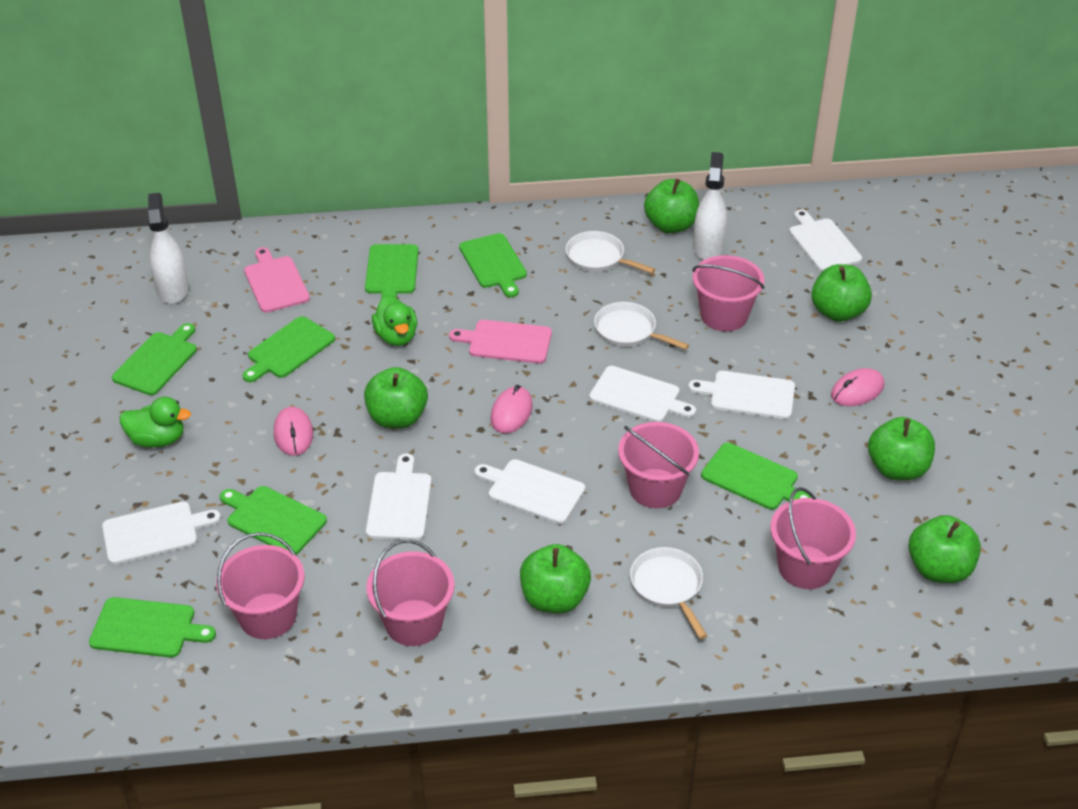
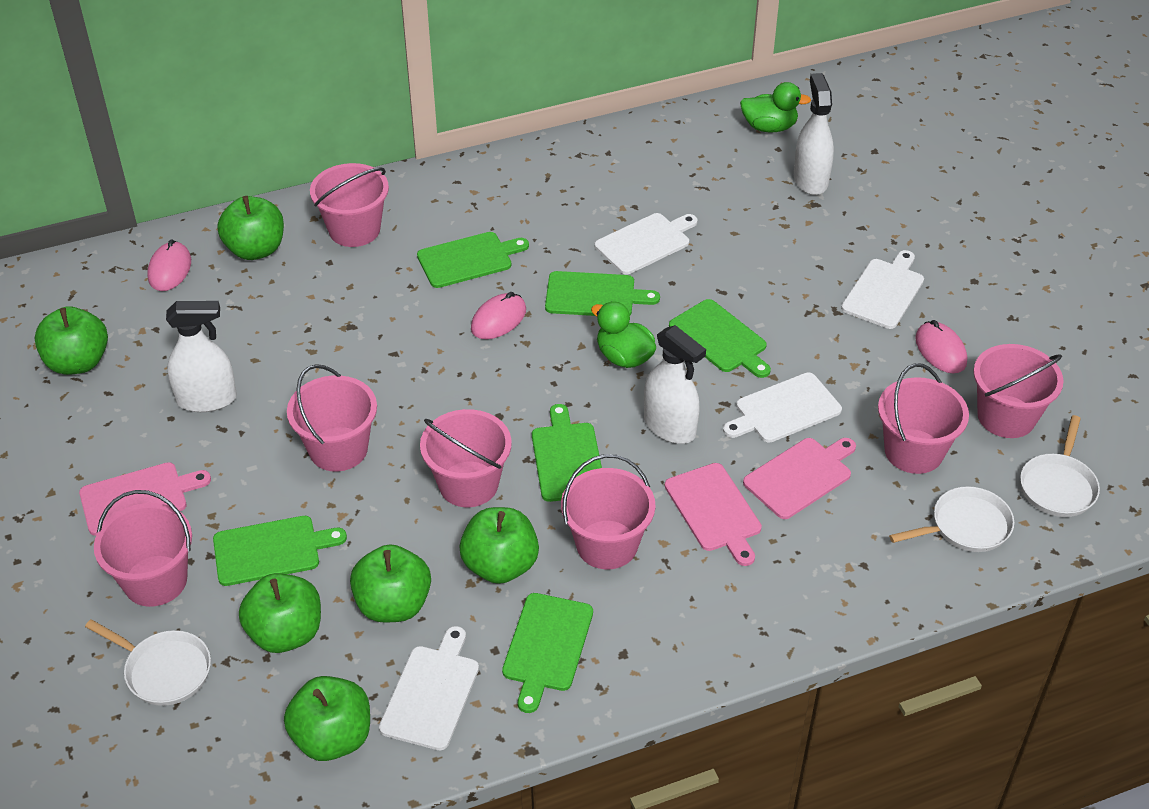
green cutting board: 7 -> 6
pink bucket: 5 -> 7
pink cutting board: 2 -> 3
white cutting board: 6 -> 4
white spray bottle: 2 -> 3

